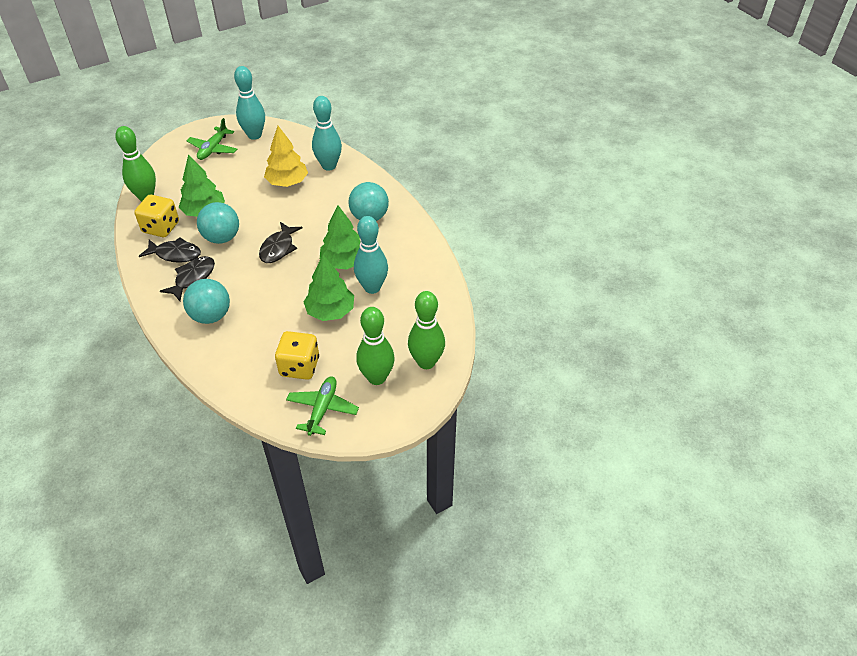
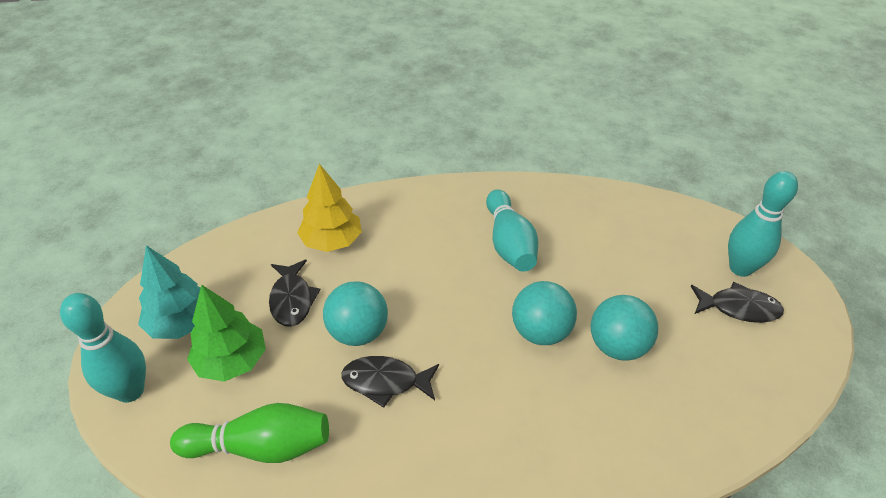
green bowling pin: 3 -> 1
green plane: 2 -> 0
green tree: 3 -> 1
turquoise tree: 0 -> 1
yellow dice: 2 -> 0

